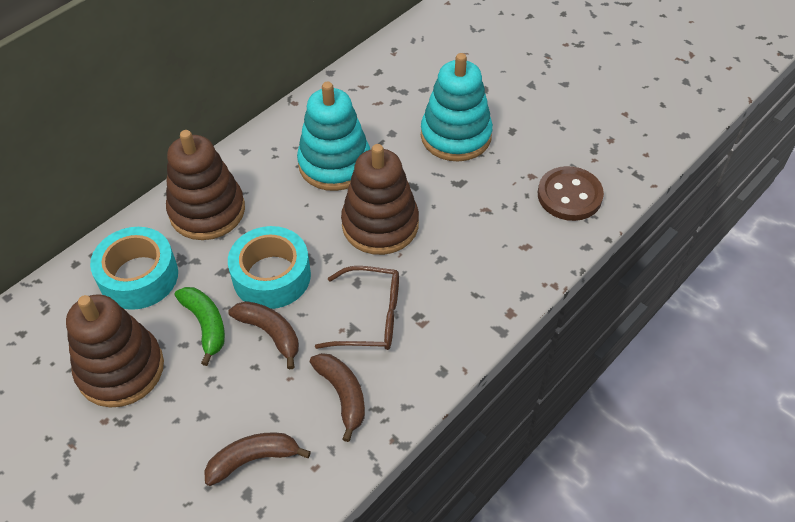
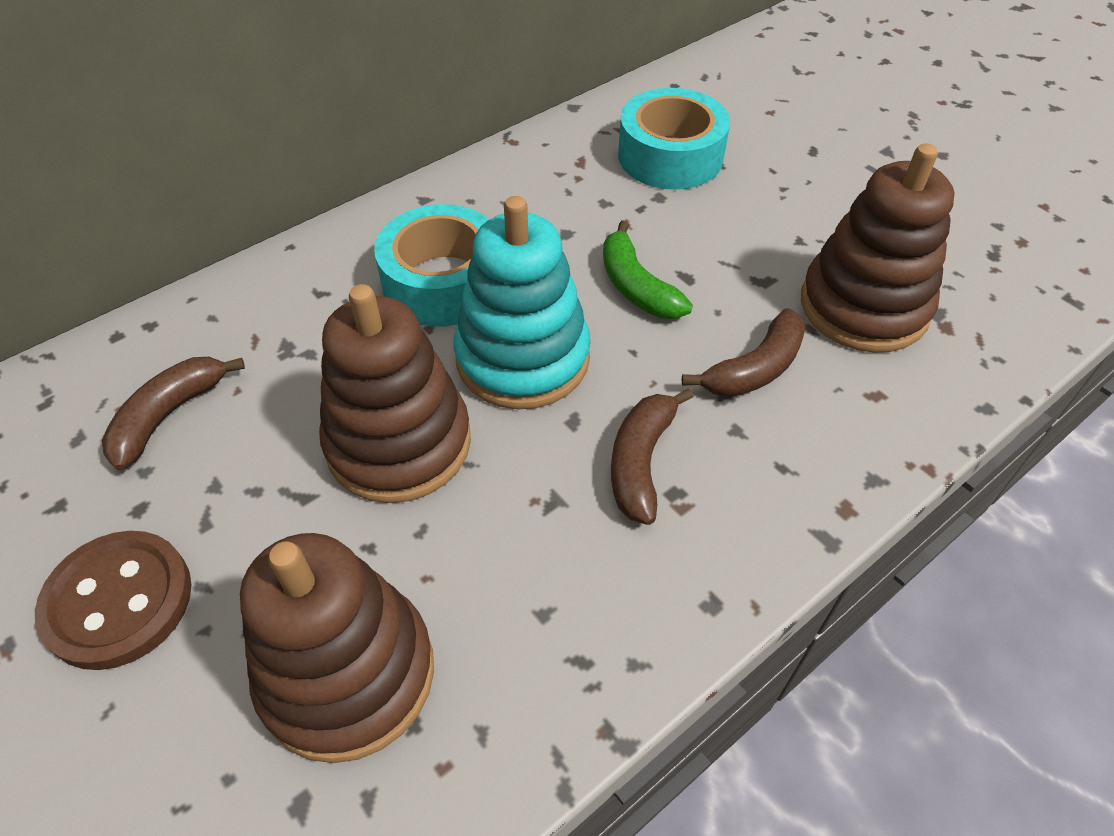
brown glasses: 1 -> 0
turquoise stacking toy: 2 -> 1

